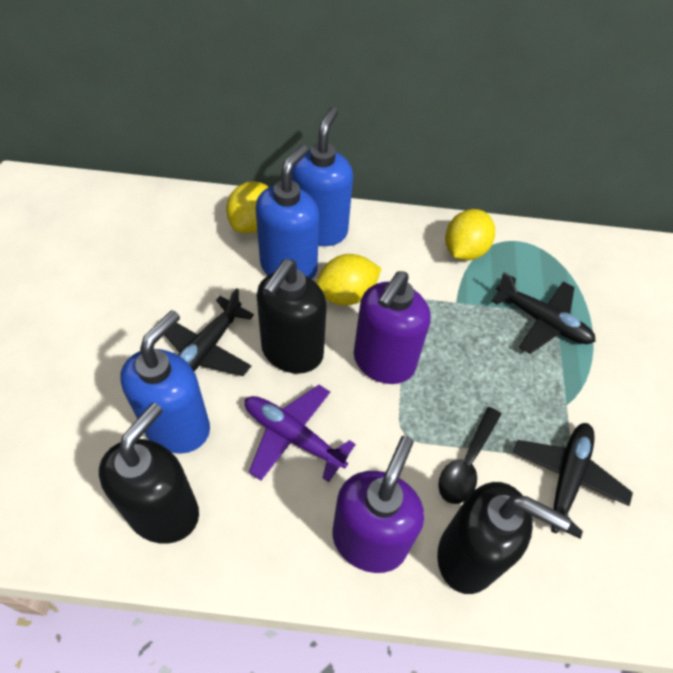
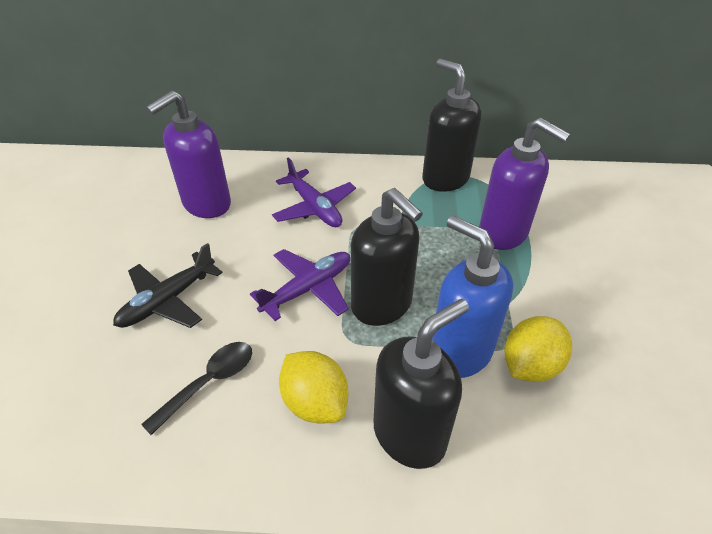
black plane: 3 -> 1
blue soap dispenser: 3 -> 1
purple plane: 1 -> 2
yellow lemon: 3 -> 2

